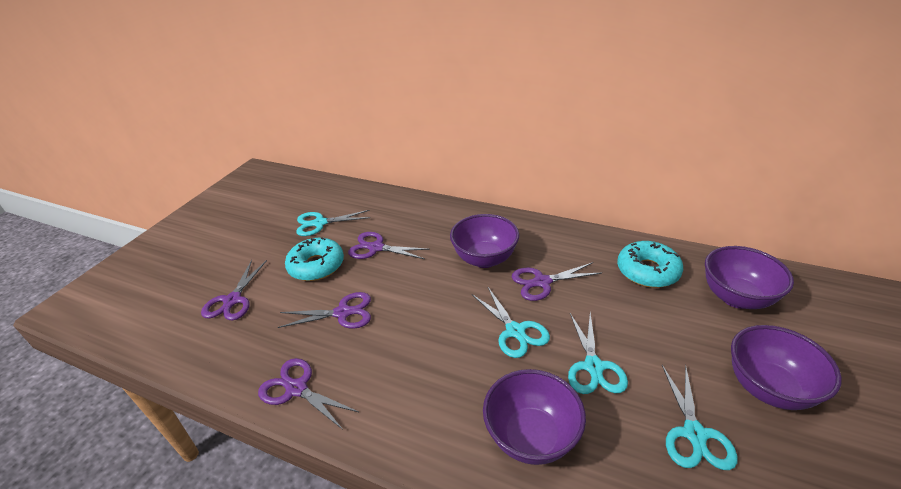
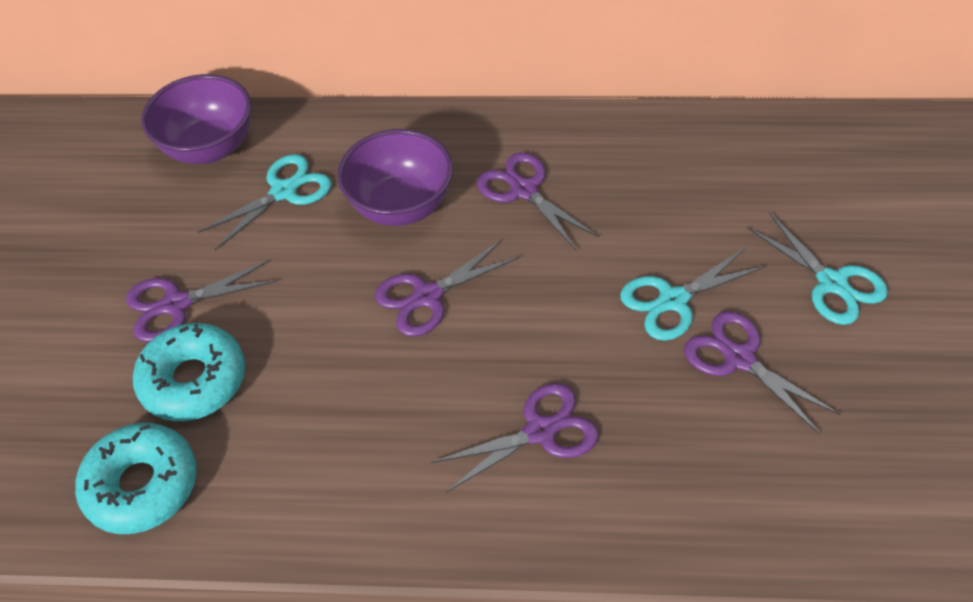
purple bowl: 4 -> 2
turquoise scissors: 4 -> 3

